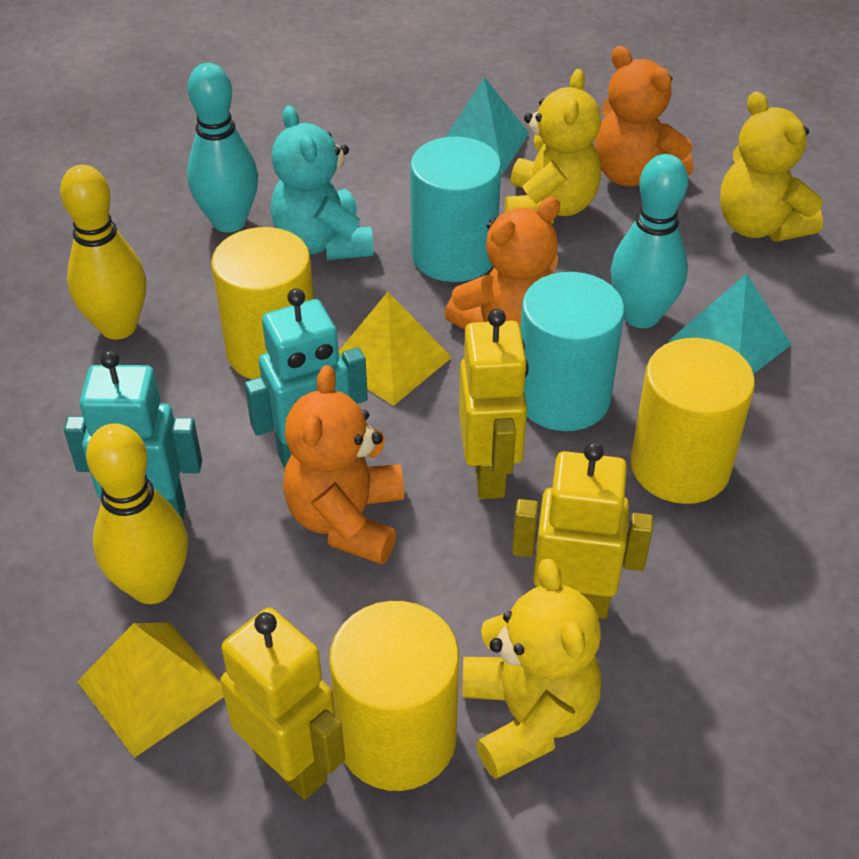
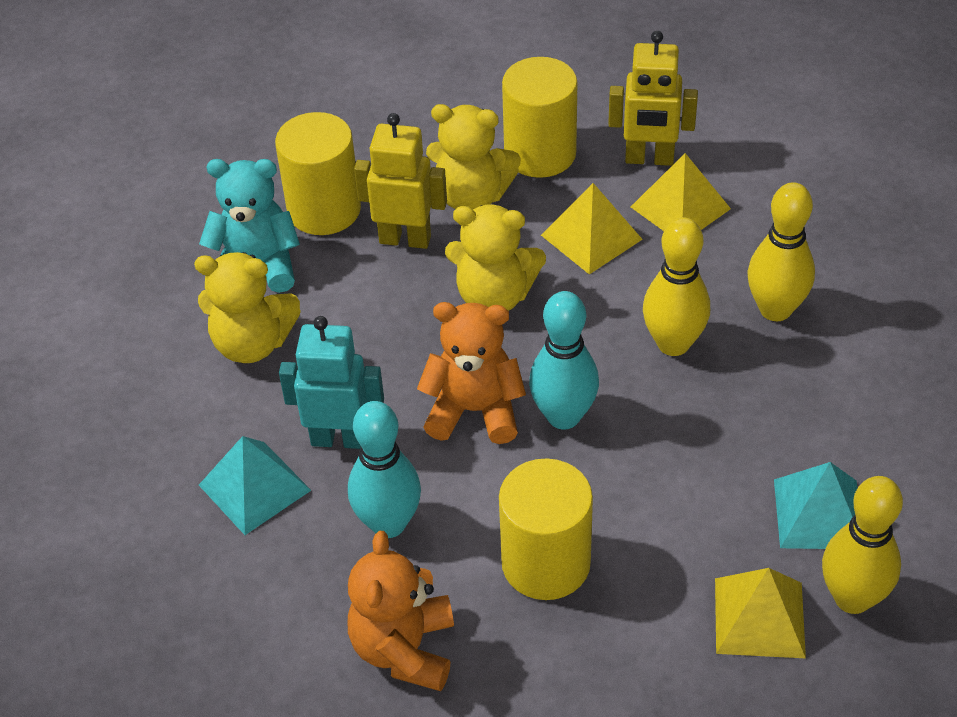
orange teddy bear: 3 -> 2
turquoise cylinder: 2 -> 0
turquoise robot: 2 -> 1
yellow bowling pin: 2 -> 3
yellow pyramid: 2 -> 3
yellow robot: 3 -> 2

